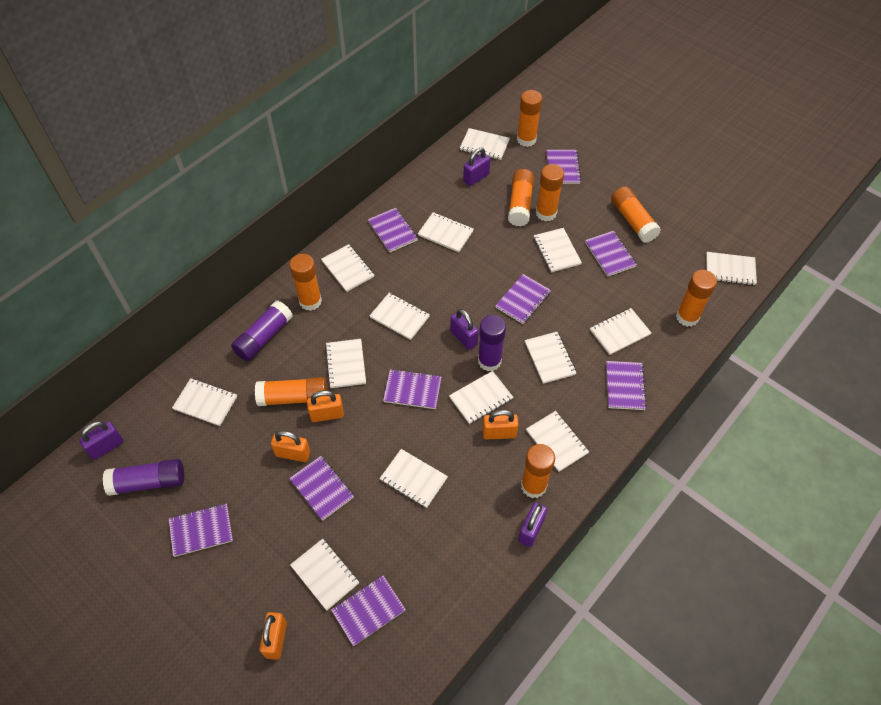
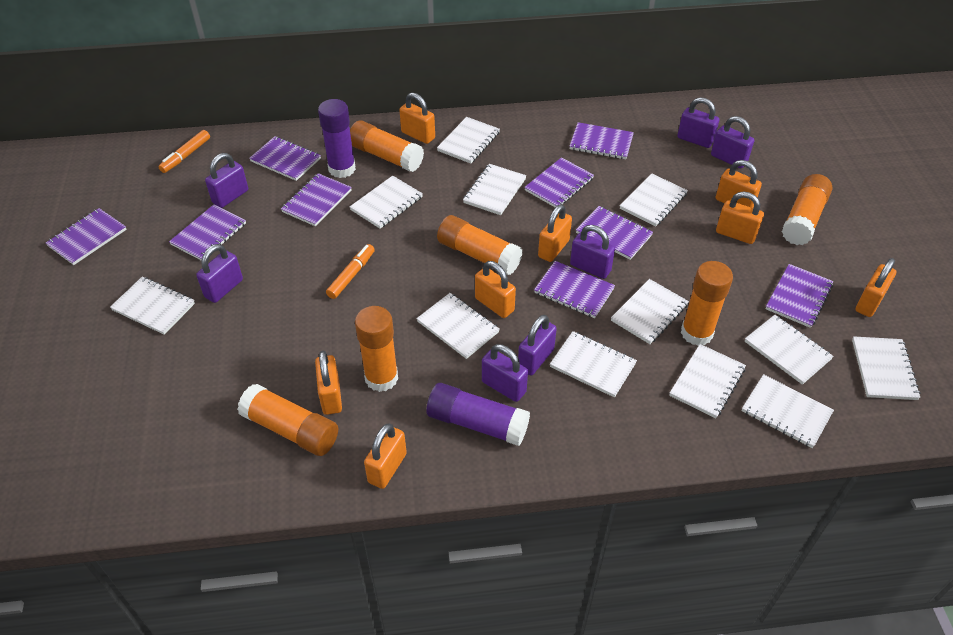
orange glue stick: 8 -> 6
orange marker: 0 -> 2
orange padlock: 4 -> 8
purple glue stick: 3 -> 2
purple padlock: 4 -> 7
white notebook: 14 -> 12

